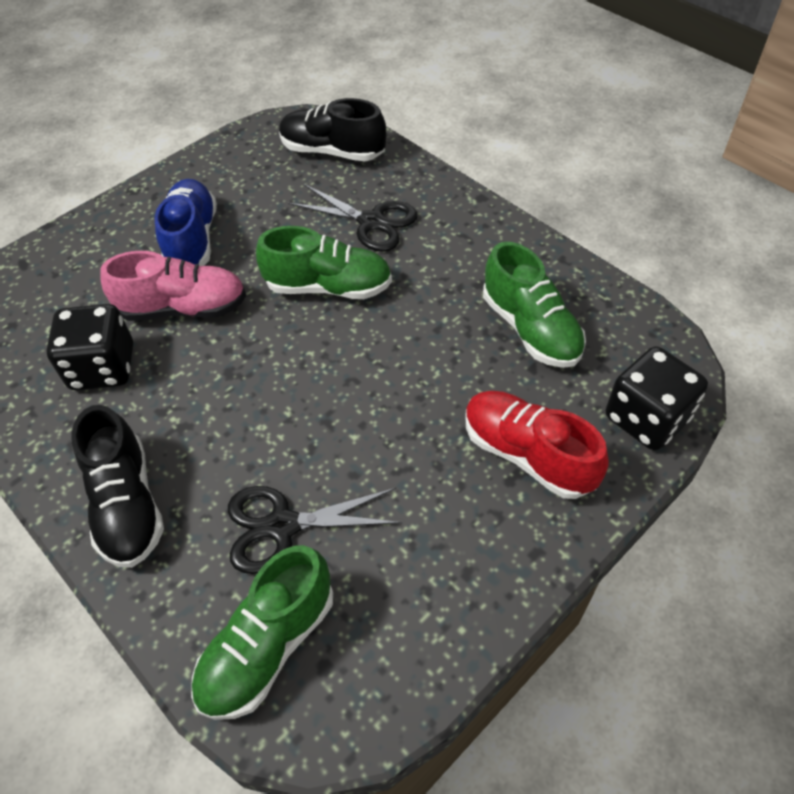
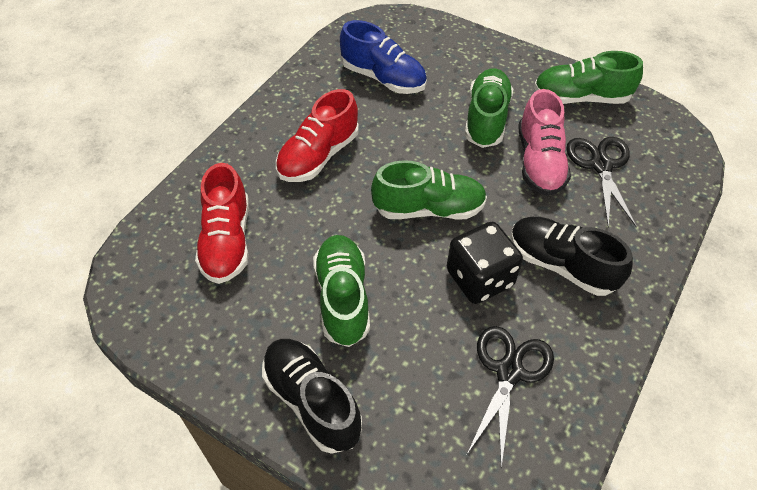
black dice: 2 -> 1
green shoe: 3 -> 4
red shoe: 1 -> 2

